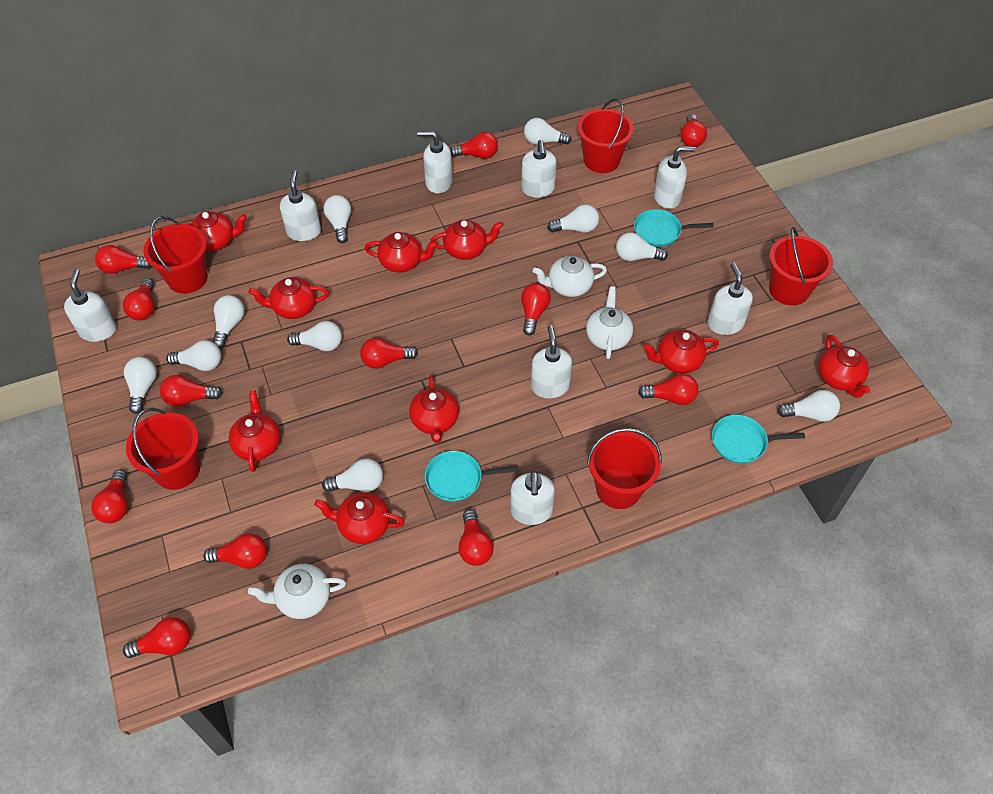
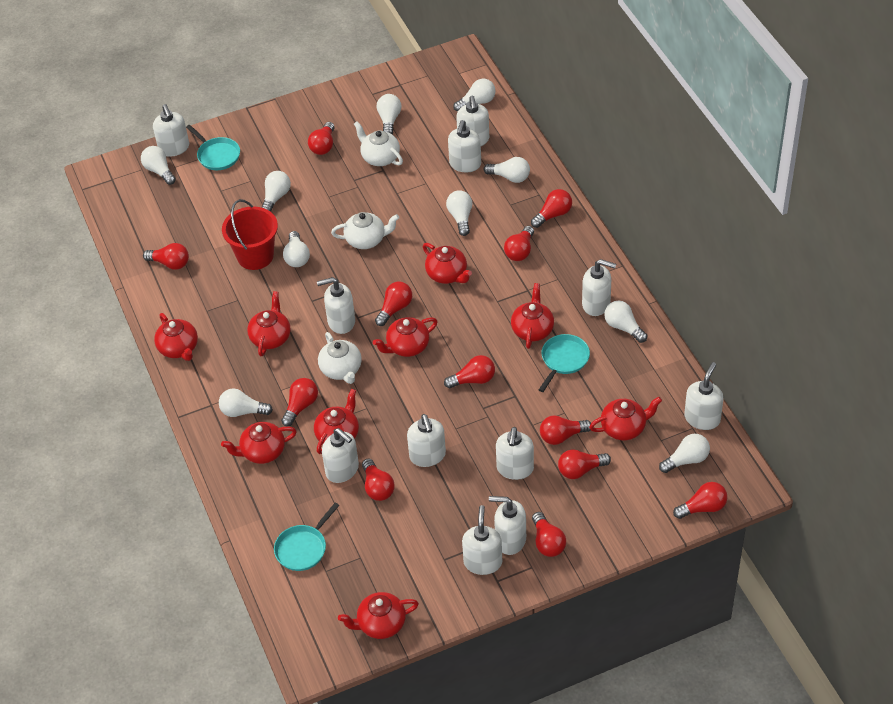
red bucket: 5 -> 1
white soap dispenser: 8 -> 11

